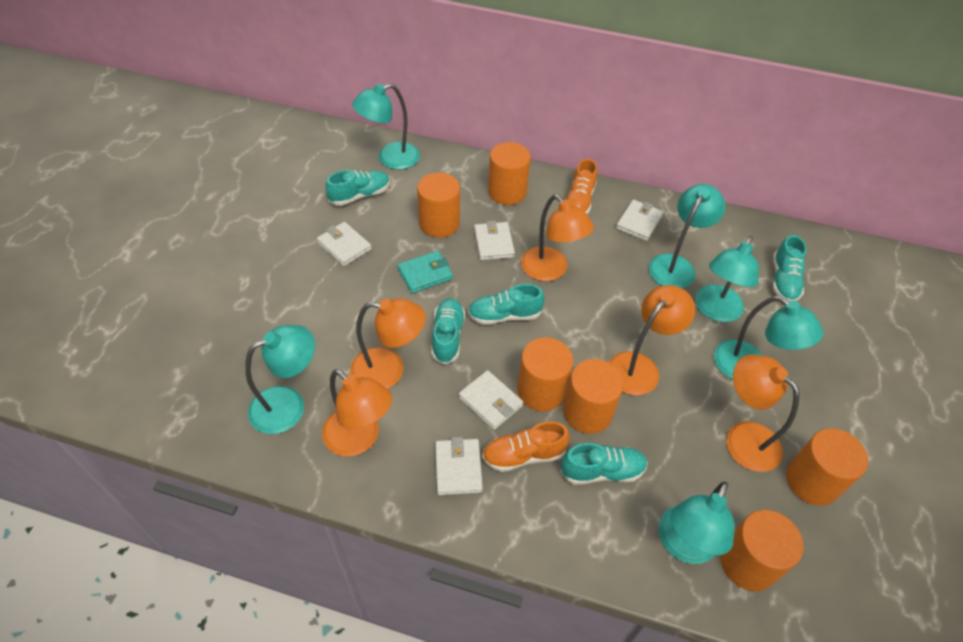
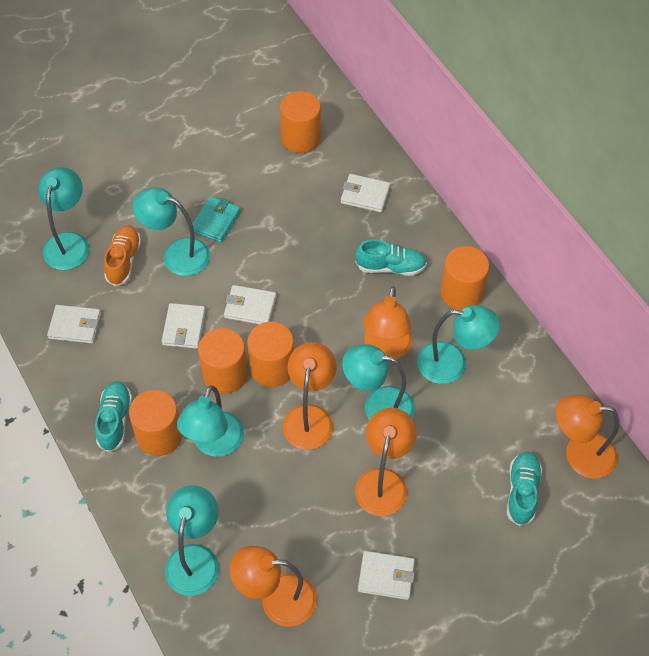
orange cylinder: 6 -> 5
orange shoe: 2 -> 1
turquoise shoe: 5 -> 3

